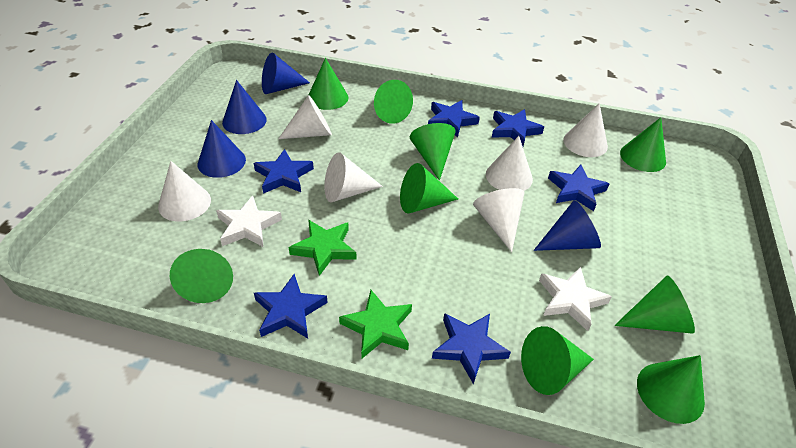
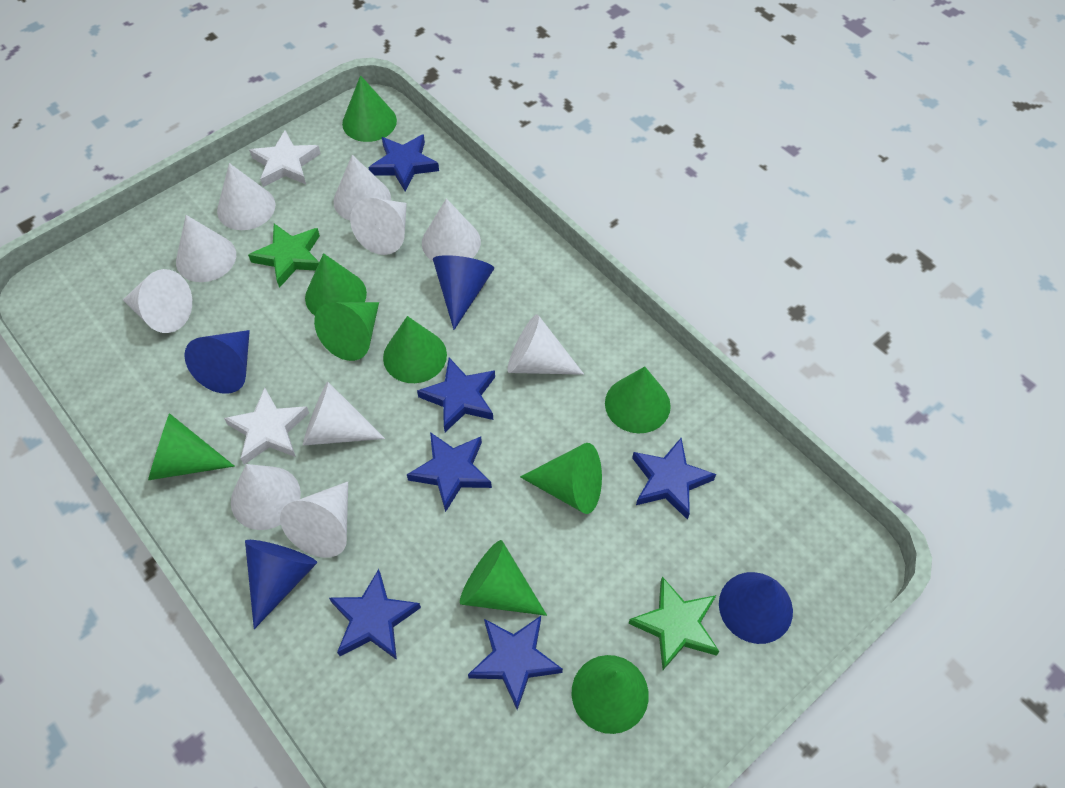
white cone: 6 -> 10

